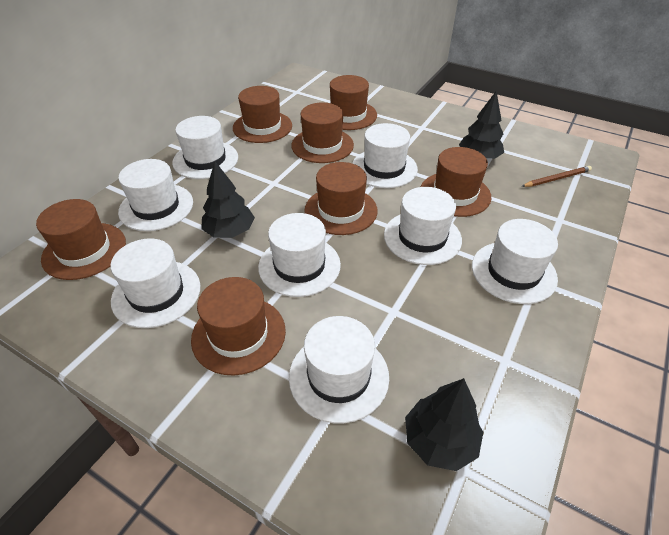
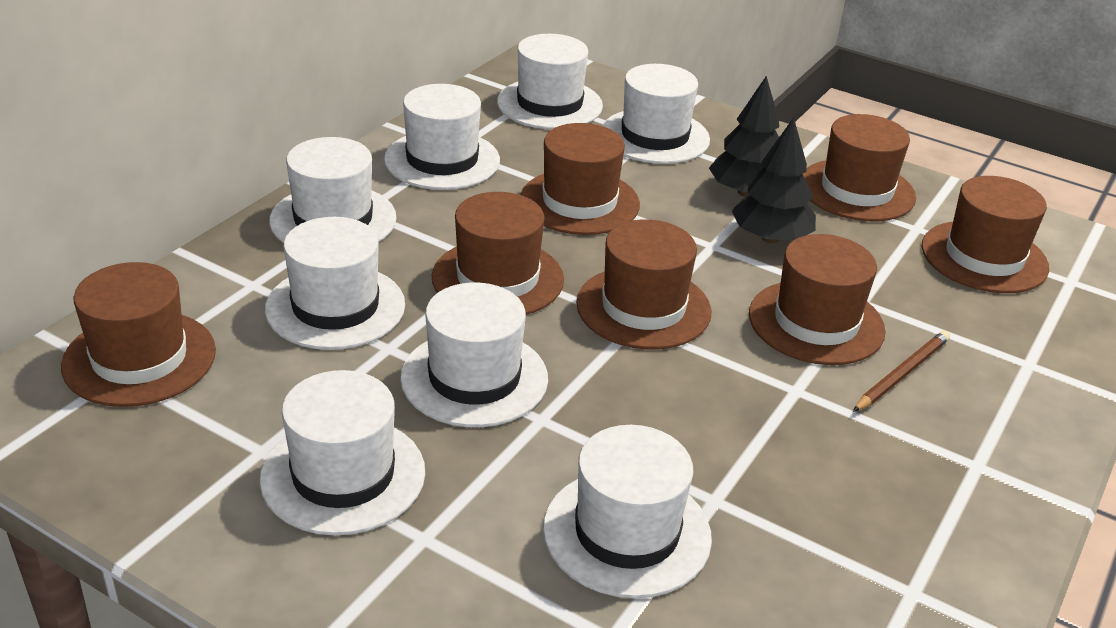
black tree: 3 -> 2

